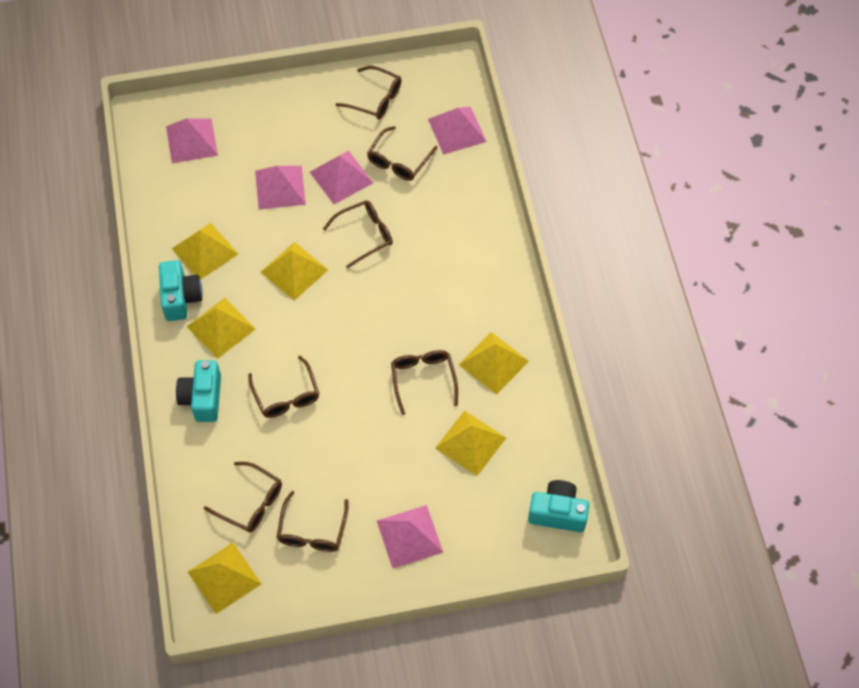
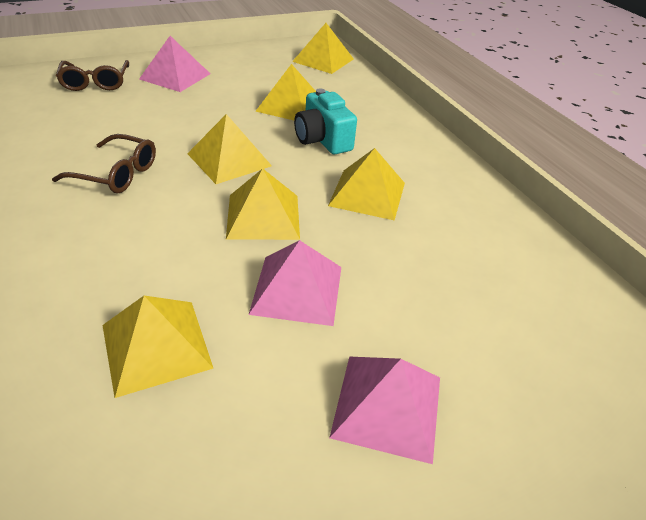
brown glasses: 7 -> 2
pink pyramid: 5 -> 3
turquoise camera: 3 -> 1

